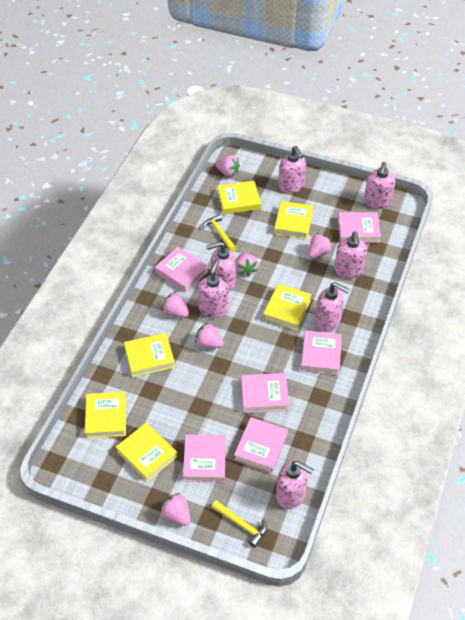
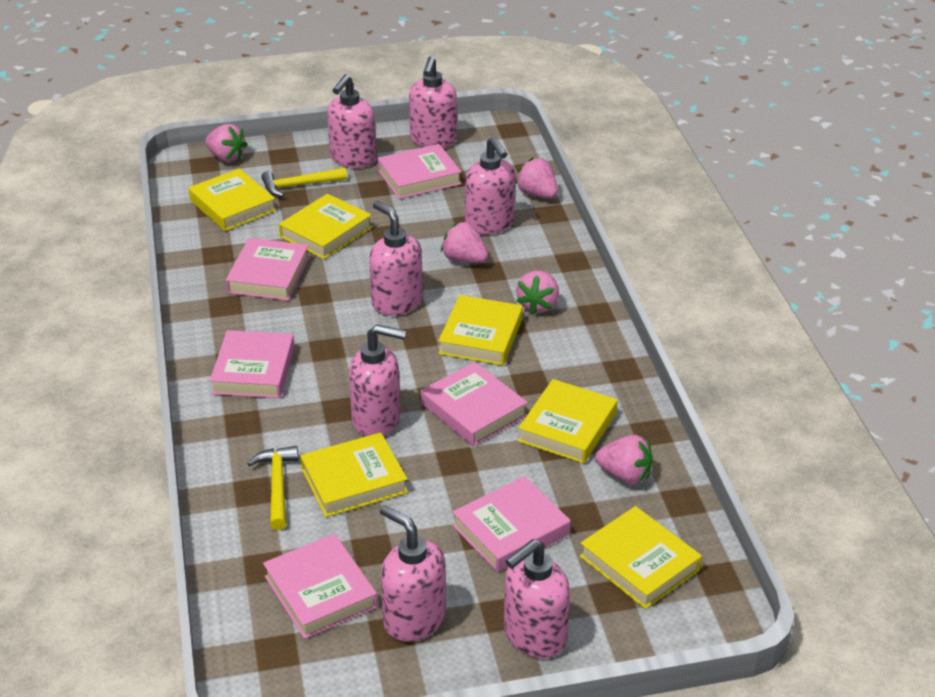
pink strawberry: 6 -> 5

